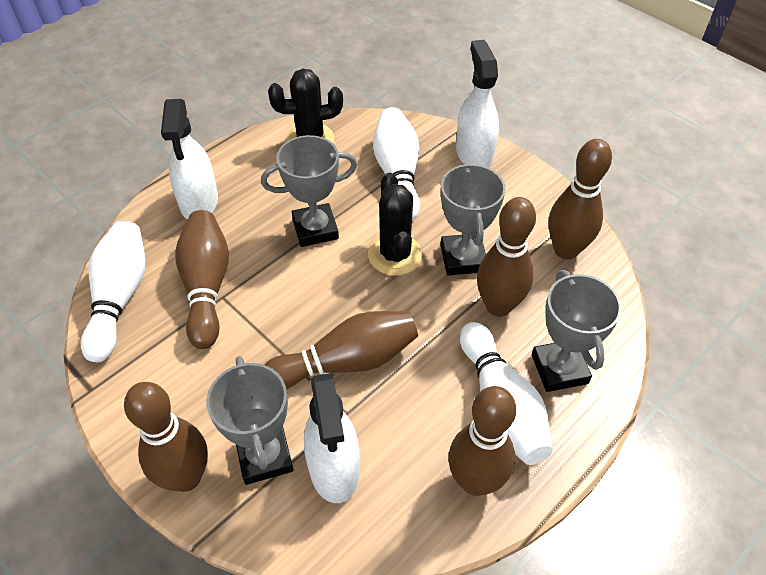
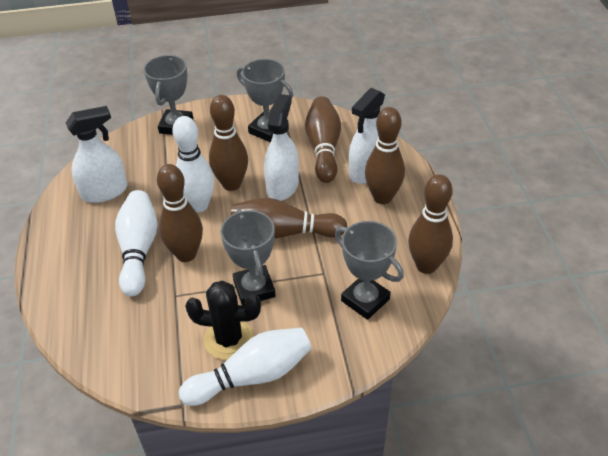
black cactus: 2 -> 1

